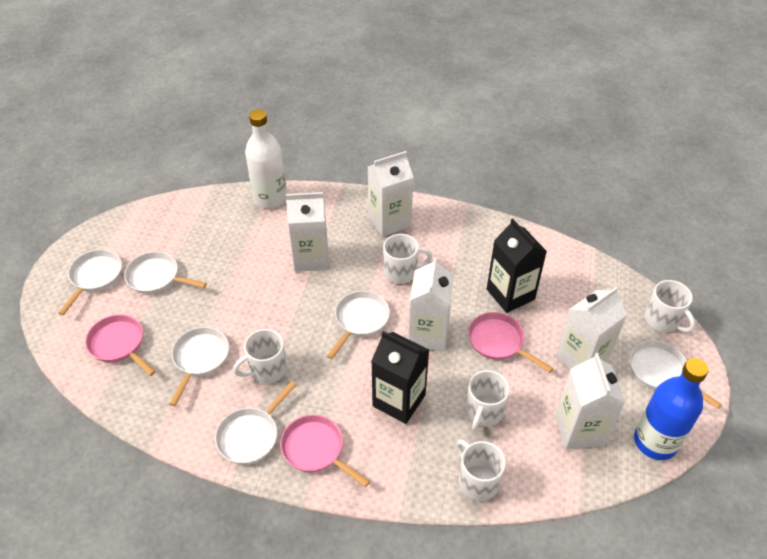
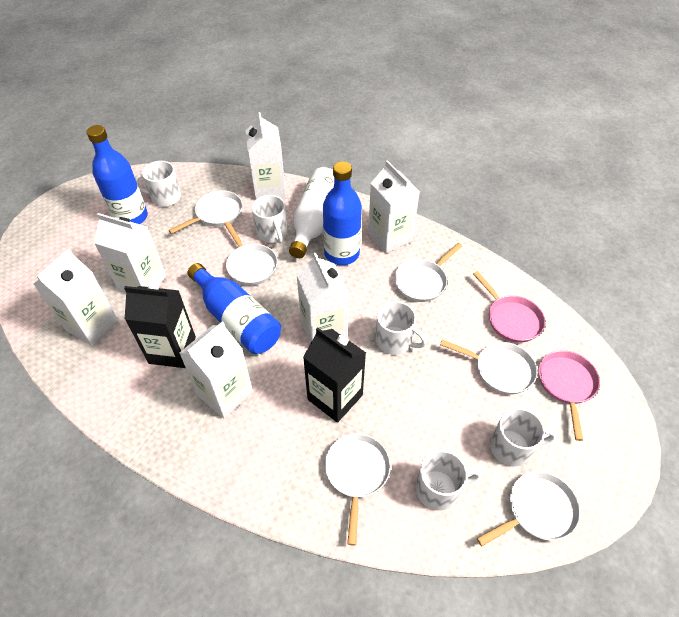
blue bottle: 1 -> 3
pink pan: 3 -> 2
white carton: 5 -> 6

